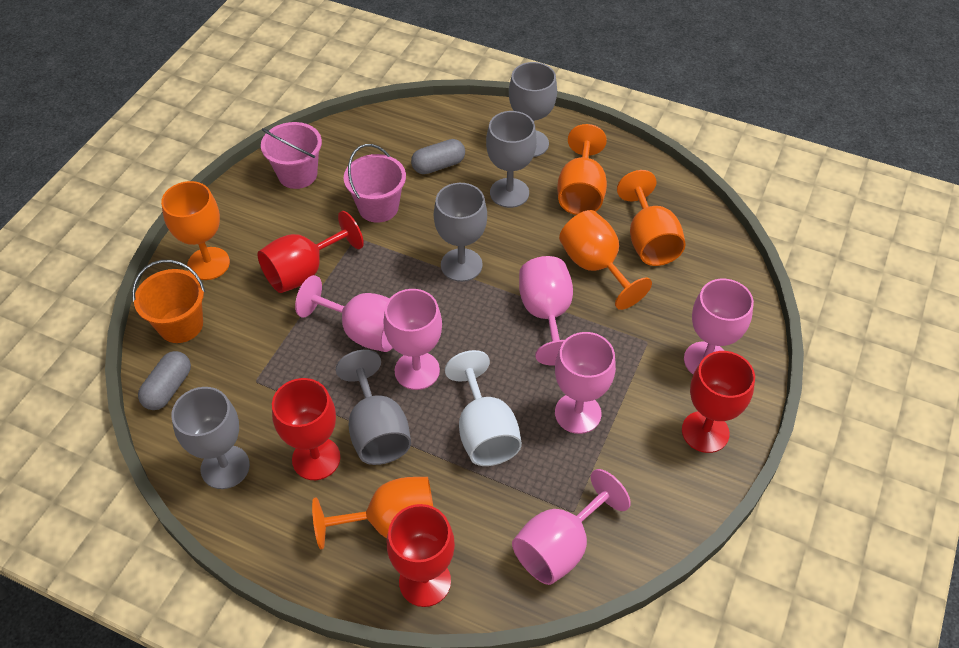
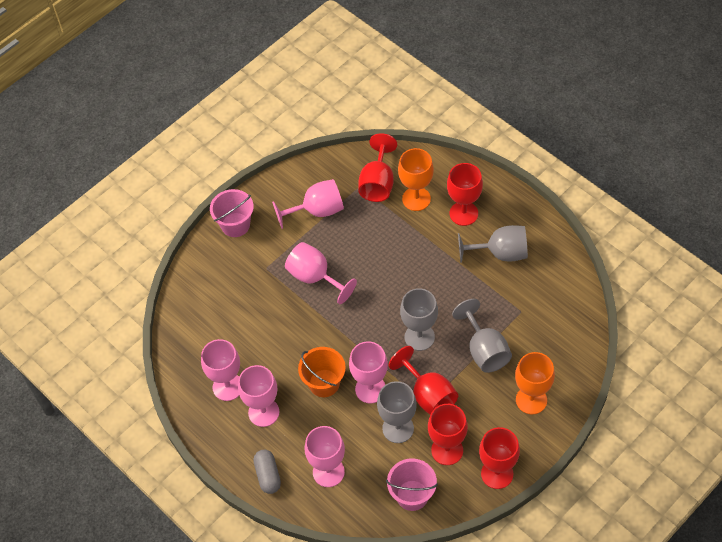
grey capsule: 2 -> 1
grey goblet: 5 -> 4
orange goblet: 5 -> 2
red goblet: 4 -> 5
white goblet: 1 -> 0

